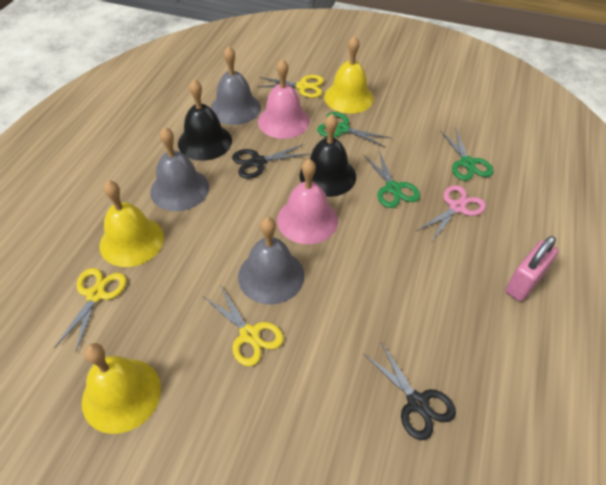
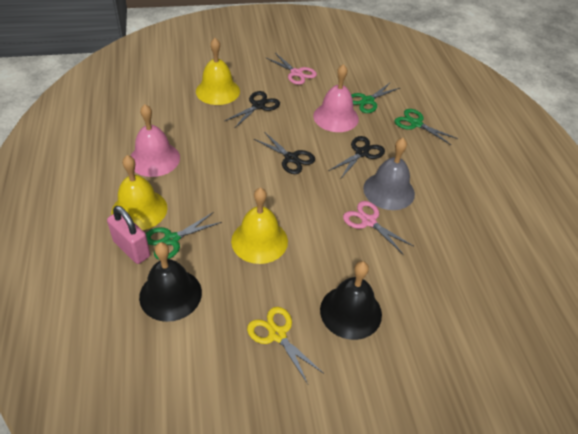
black scissors: 2 -> 3
grey bell: 3 -> 1
pink scissors: 1 -> 2
yellow scissors: 3 -> 1

